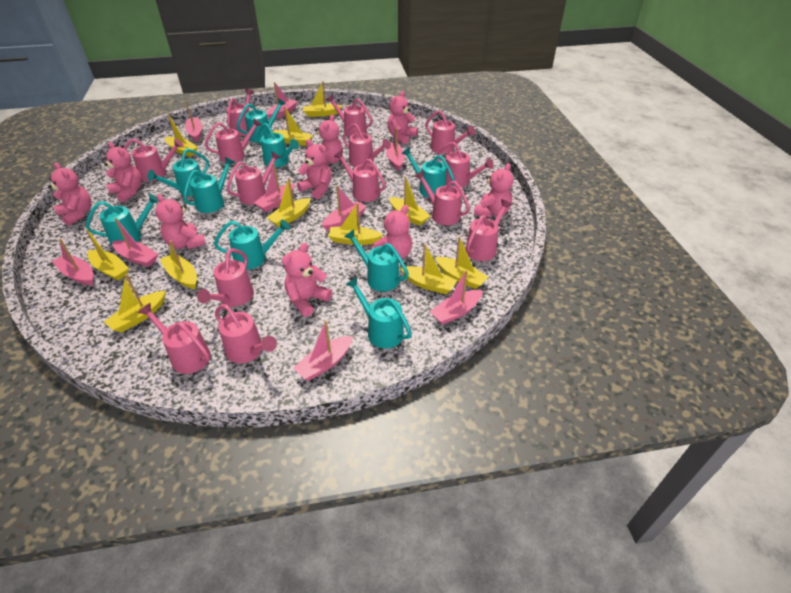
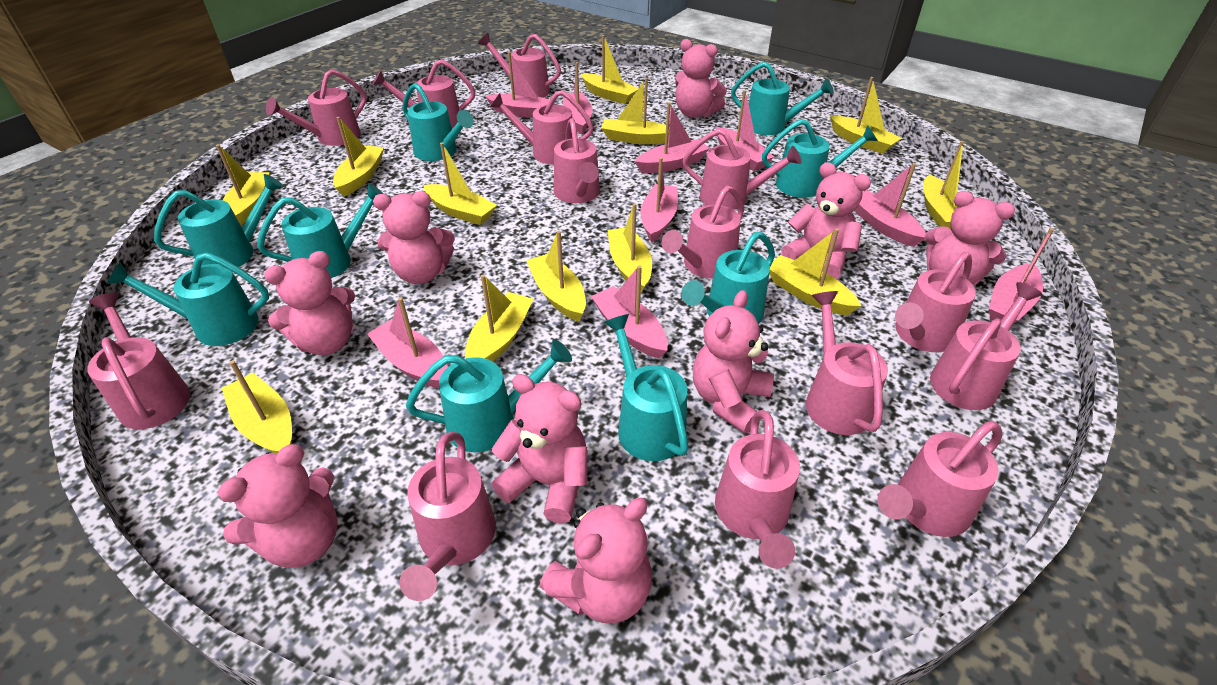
yellow boat: 11 -> 12

